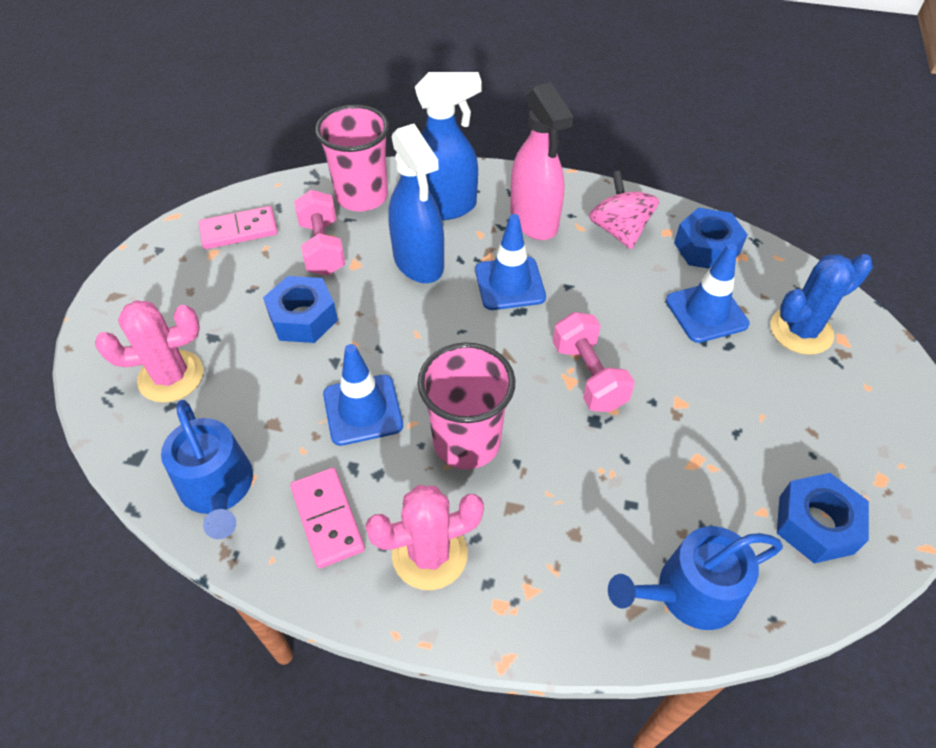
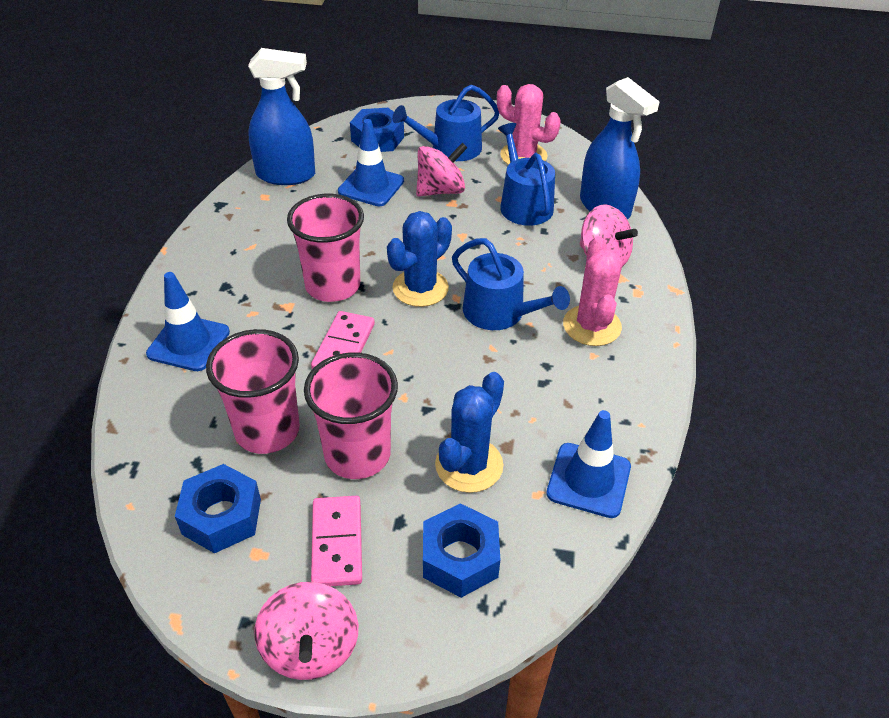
blue cactus: 1 -> 2
blue watering can: 2 -> 3
pink cup: 2 -> 3
pink dumbbell: 2 -> 0
pink spinning top: 1 -> 3
pink spray bottle: 1 -> 0

